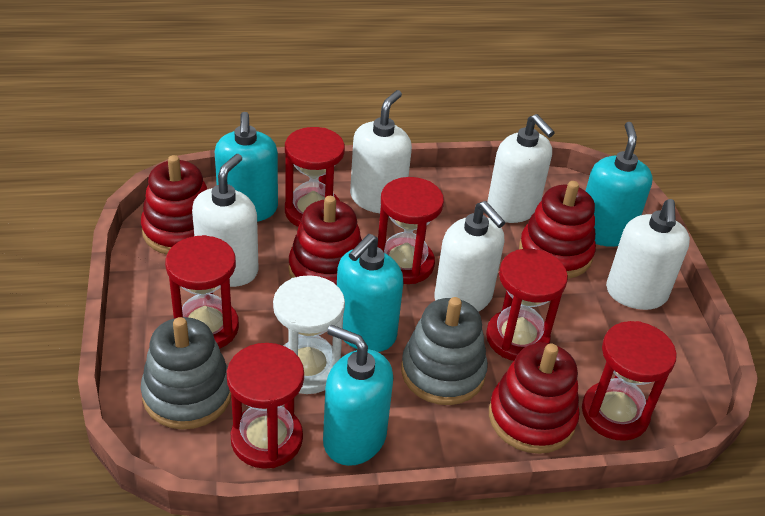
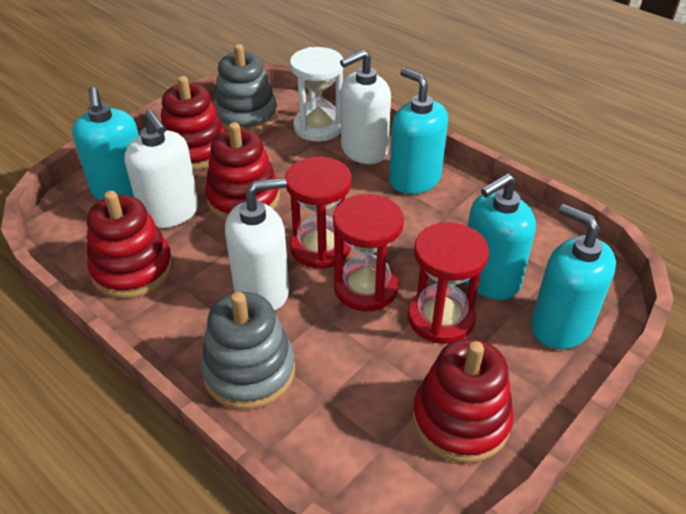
red hourglass: 6 -> 3
white soap dispenser: 5 -> 3

